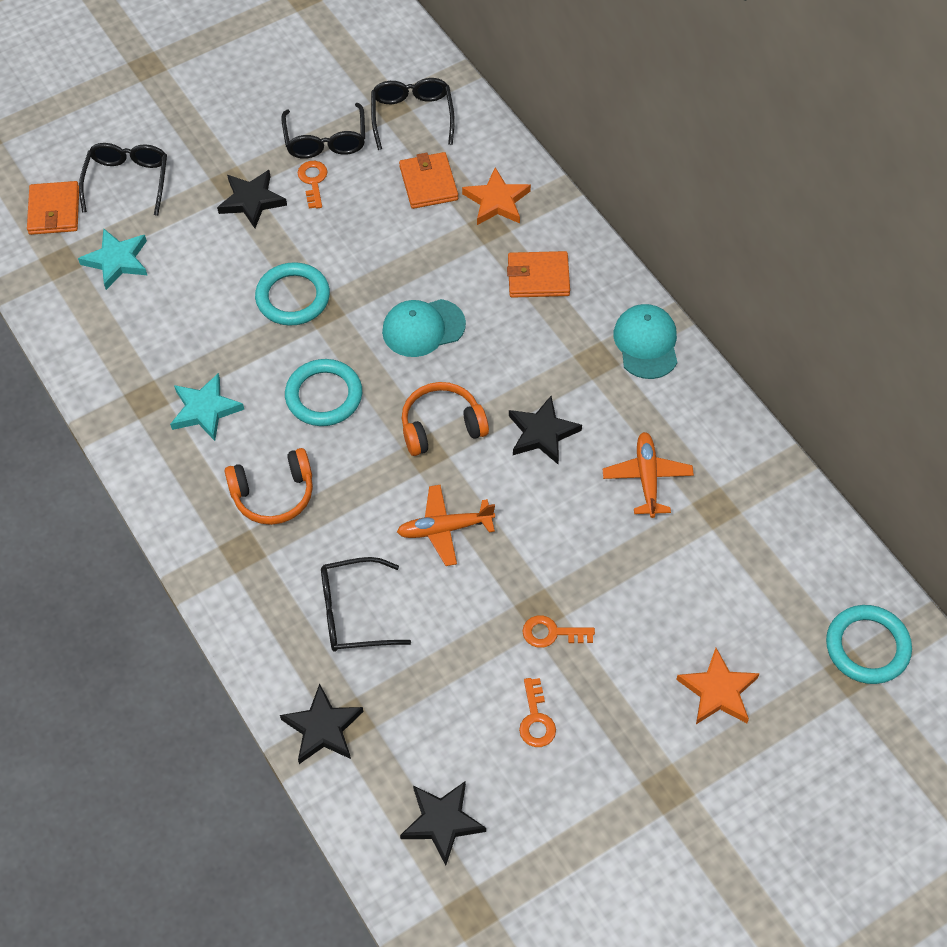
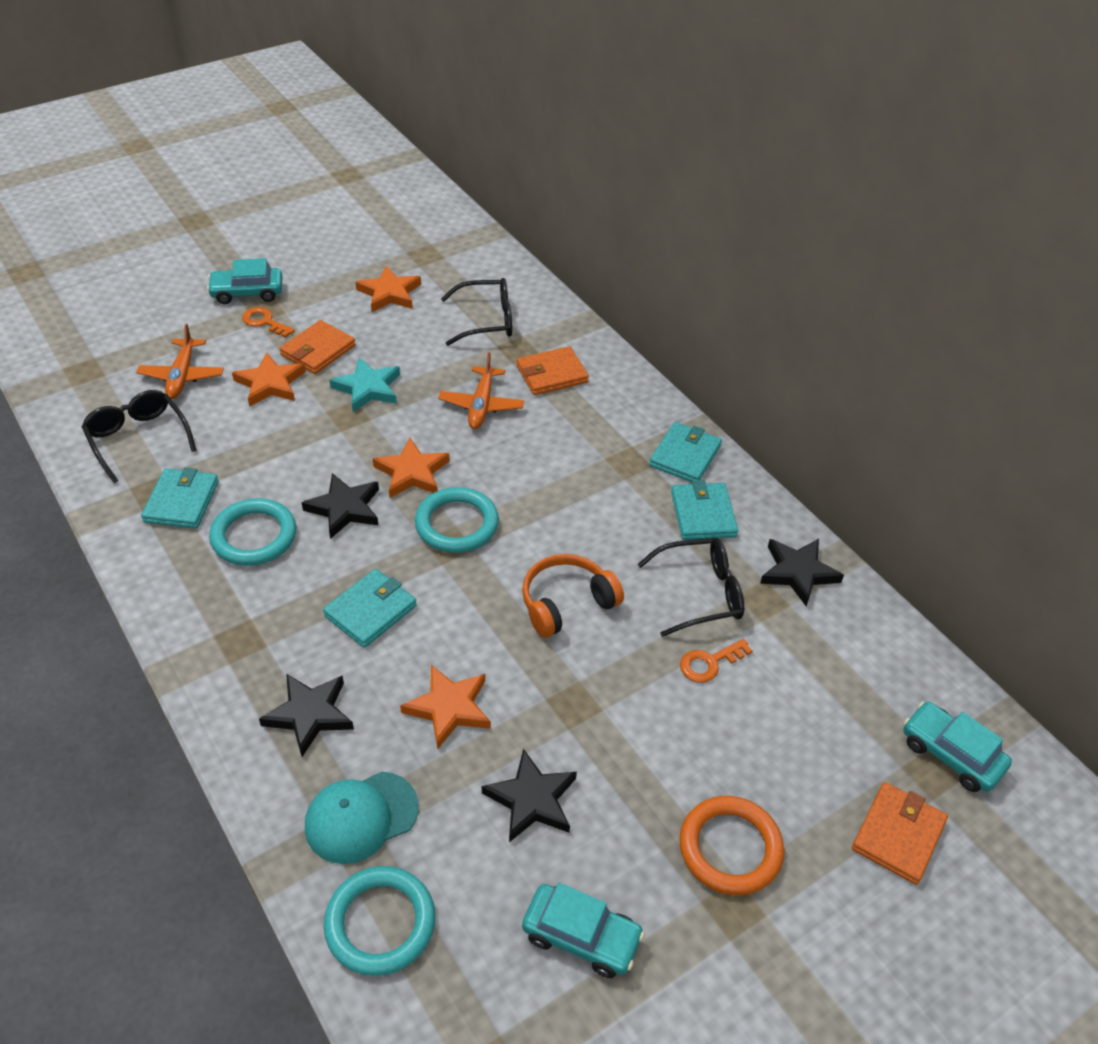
black glasses: 4 -> 3
orange headphones: 2 -> 1
orange key: 3 -> 2
orange ring: 0 -> 1
orange star: 2 -> 4
turquoise cap: 2 -> 1
turquoise car: 0 -> 3
turquoise star: 2 -> 1
turquoise wallet: 0 -> 4

